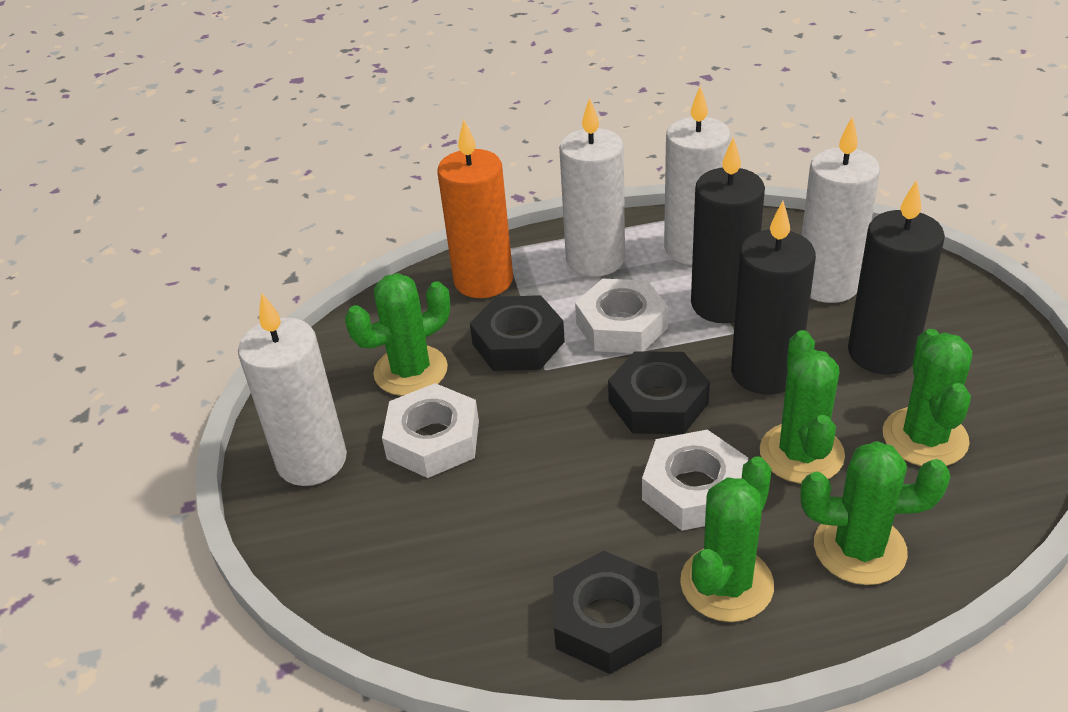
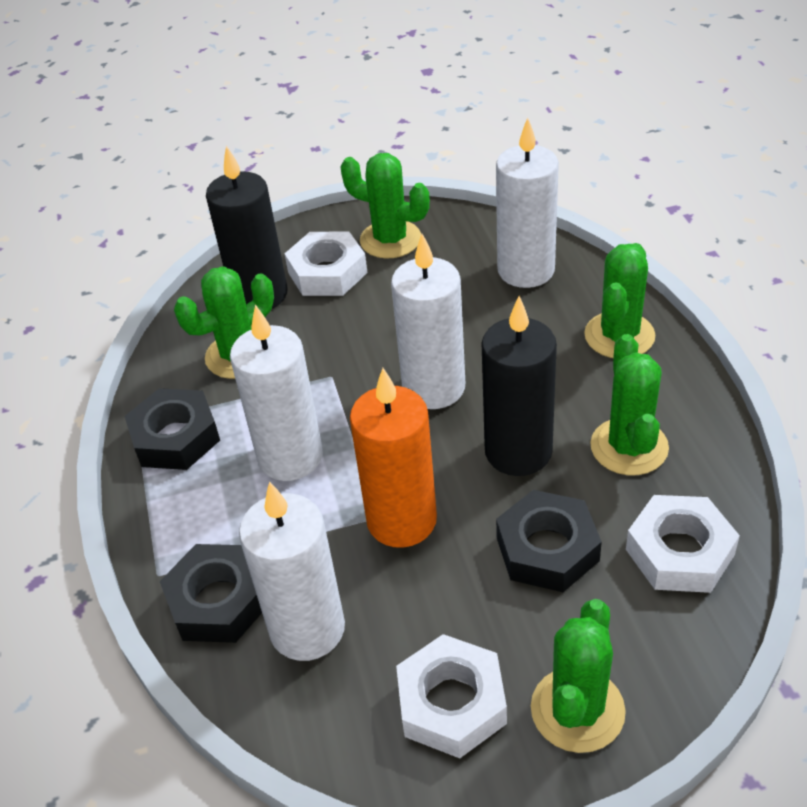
black candle: 3 -> 2

